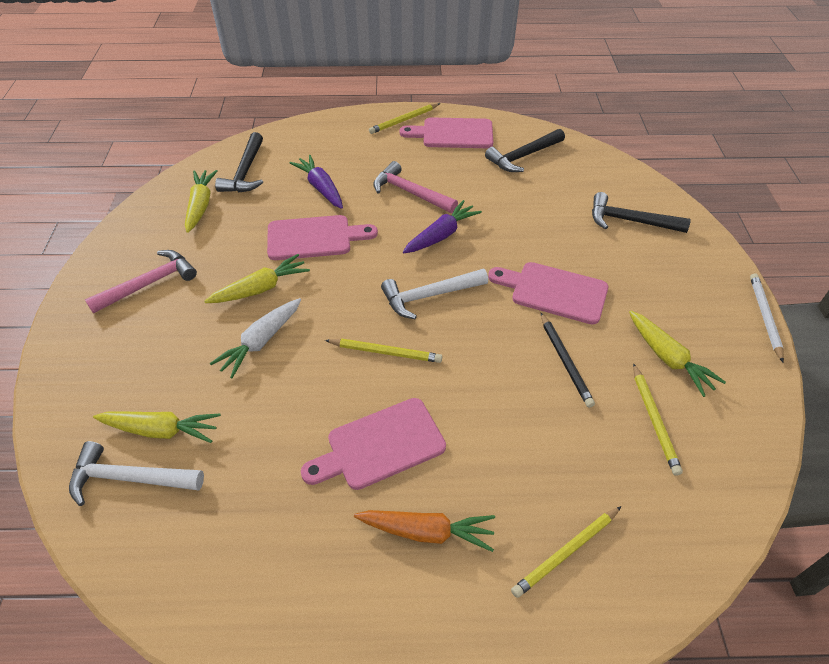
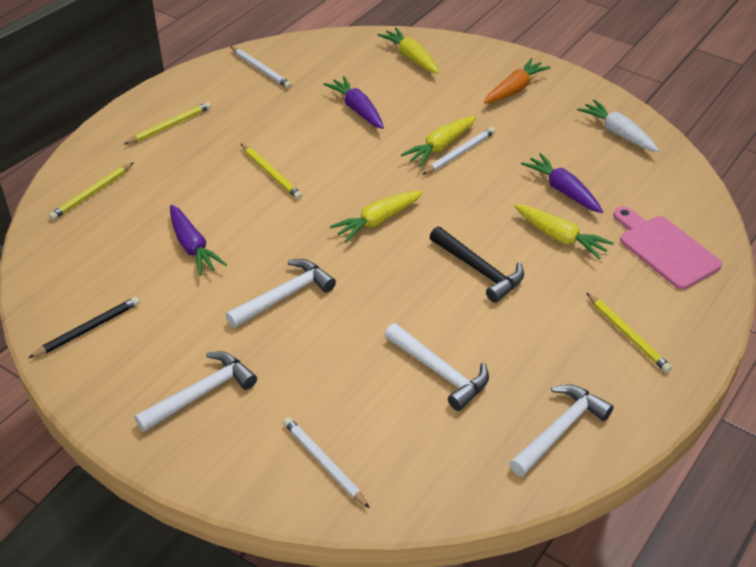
black hammer: 3 -> 1
pink cutting board: 4 -> 1
pink hammer: 2 -> 0
purple carrot: 2 -> 3
white hammer: 2 -> 4
white pencil: 1 -> 3

